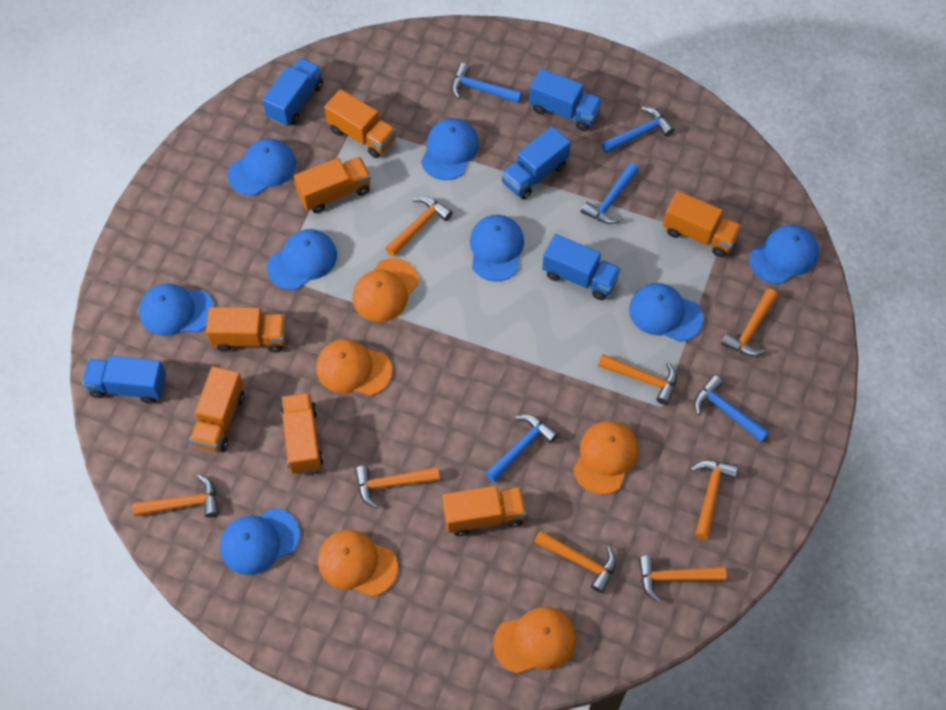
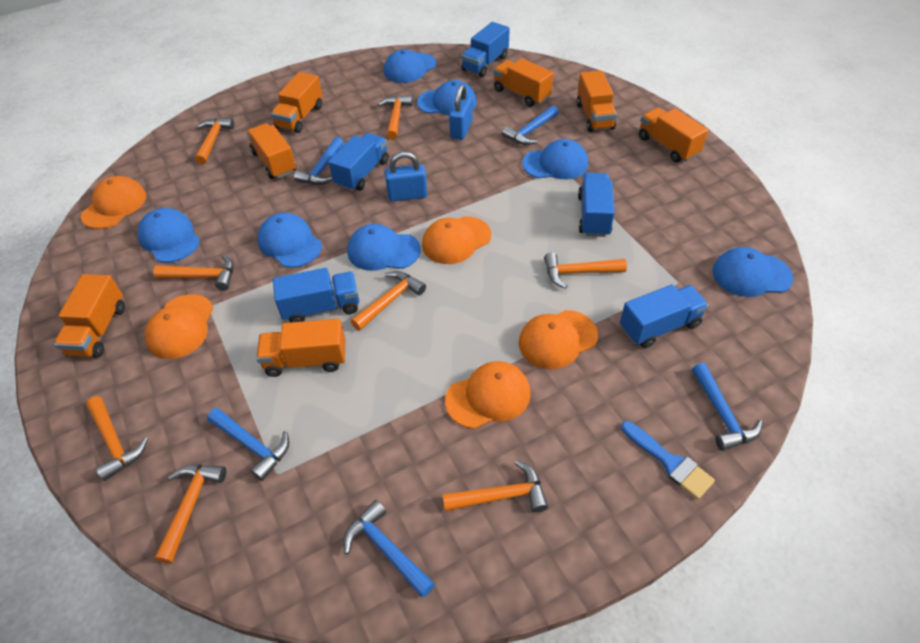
blue brush: 0 -> 1
blue cap: 8 -> 7
blue padlock: 0 -> 2

